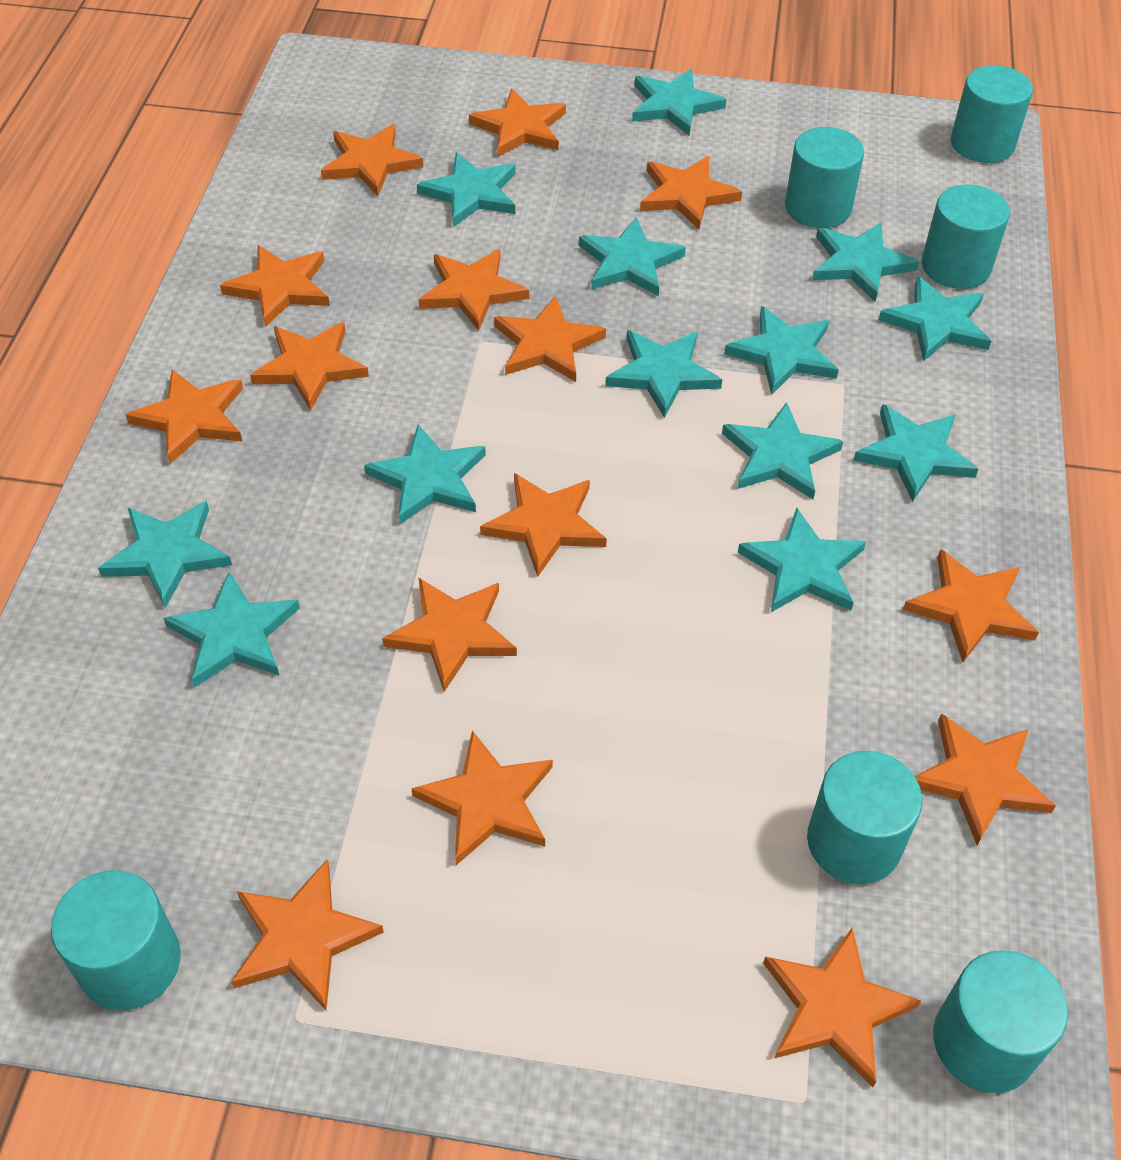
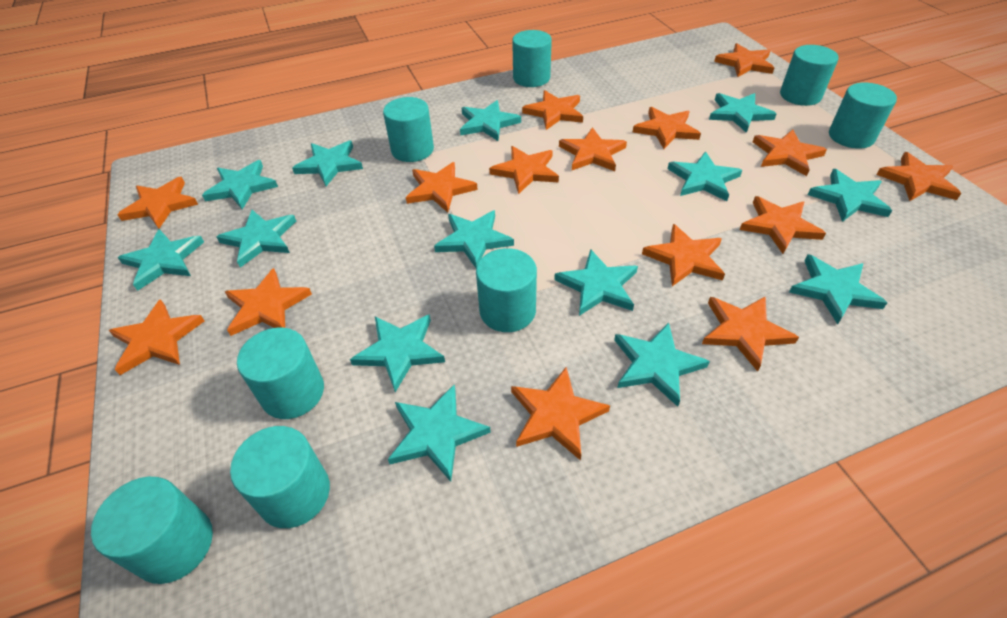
turquoise cylinder: 6 -> 8
turquoise star: 13 -> 14

